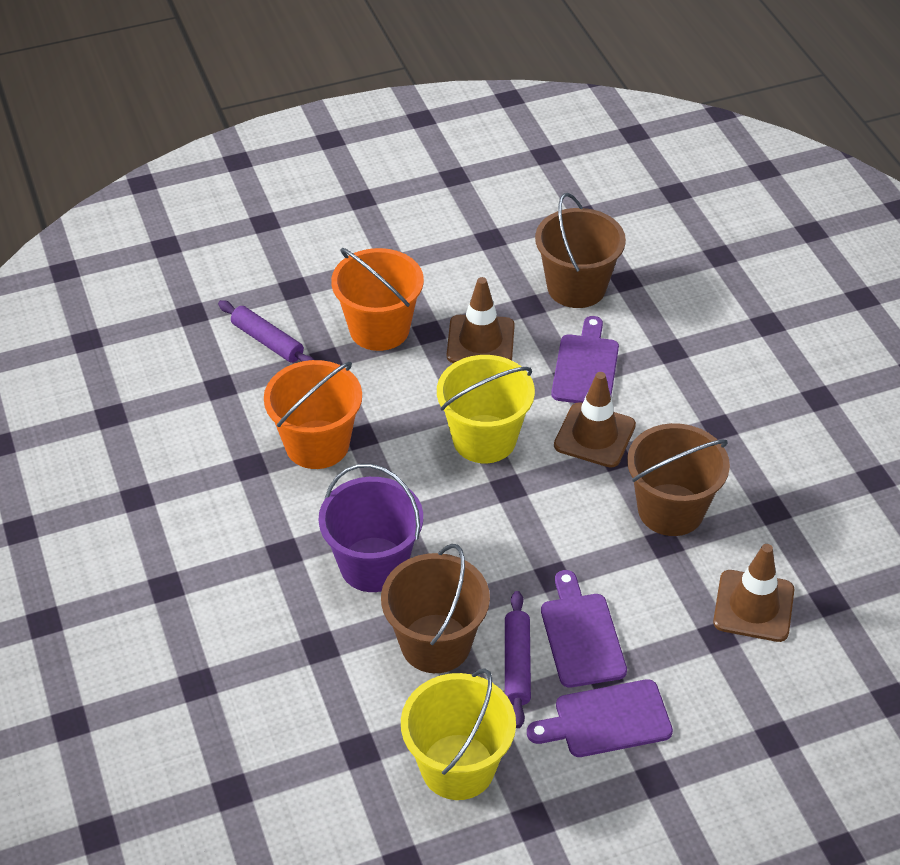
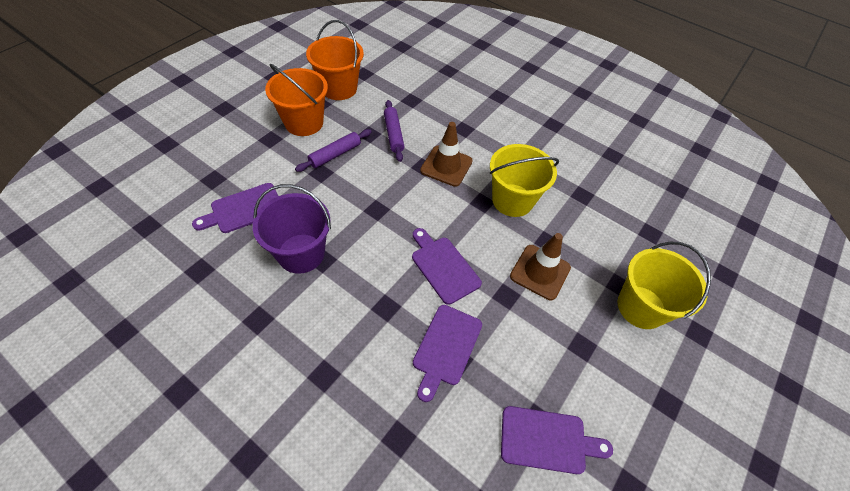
brown bucket: 3 -> 0
brown traffic cone: 3 -> 2
purple cutting board: 3 -> 4

